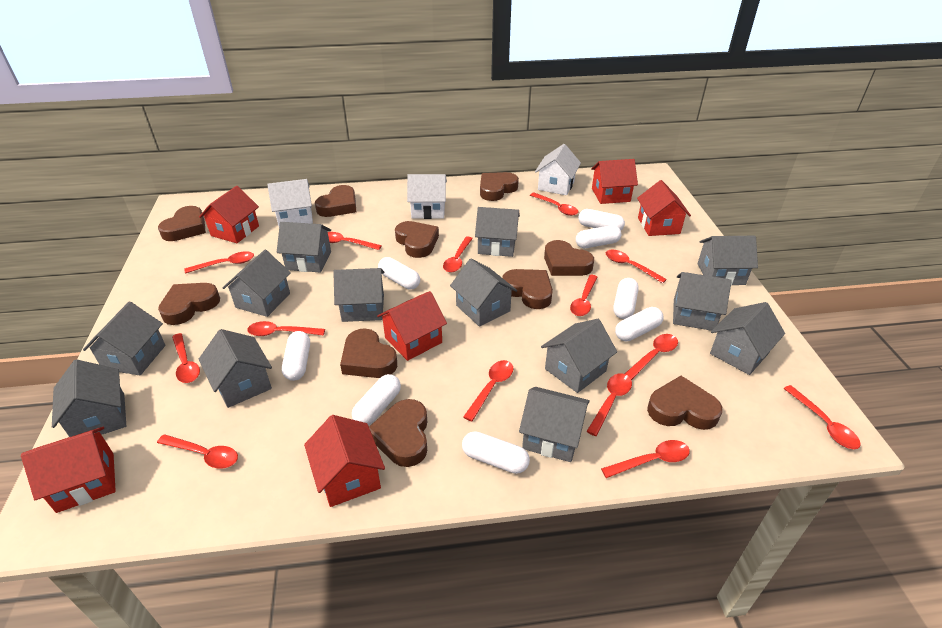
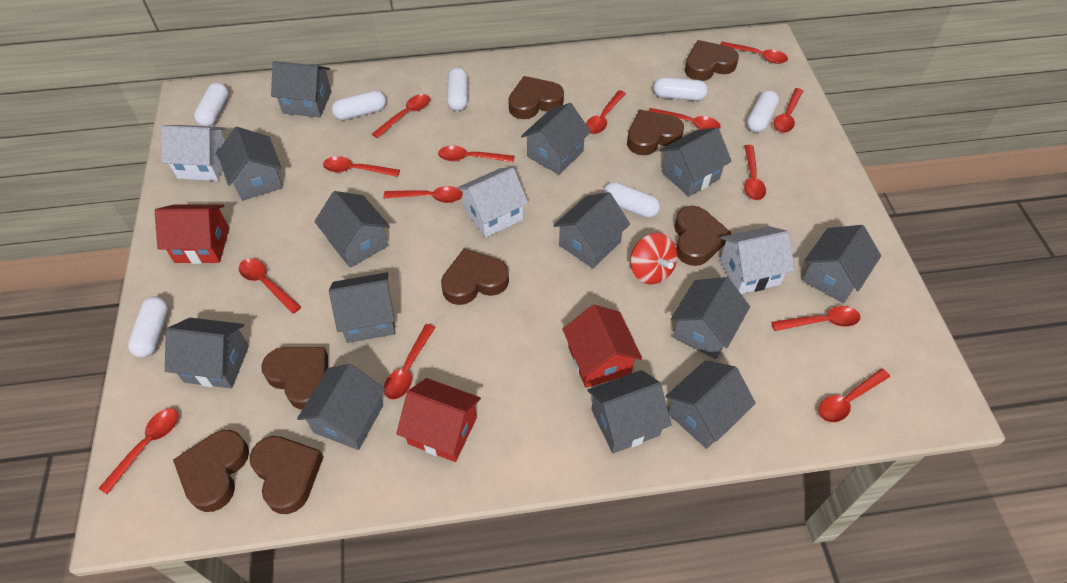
brown heart: 10 -> 8
red house: 6 -> 3
red spinning top: 0 -> 1
white capsule: 8 -> 7

